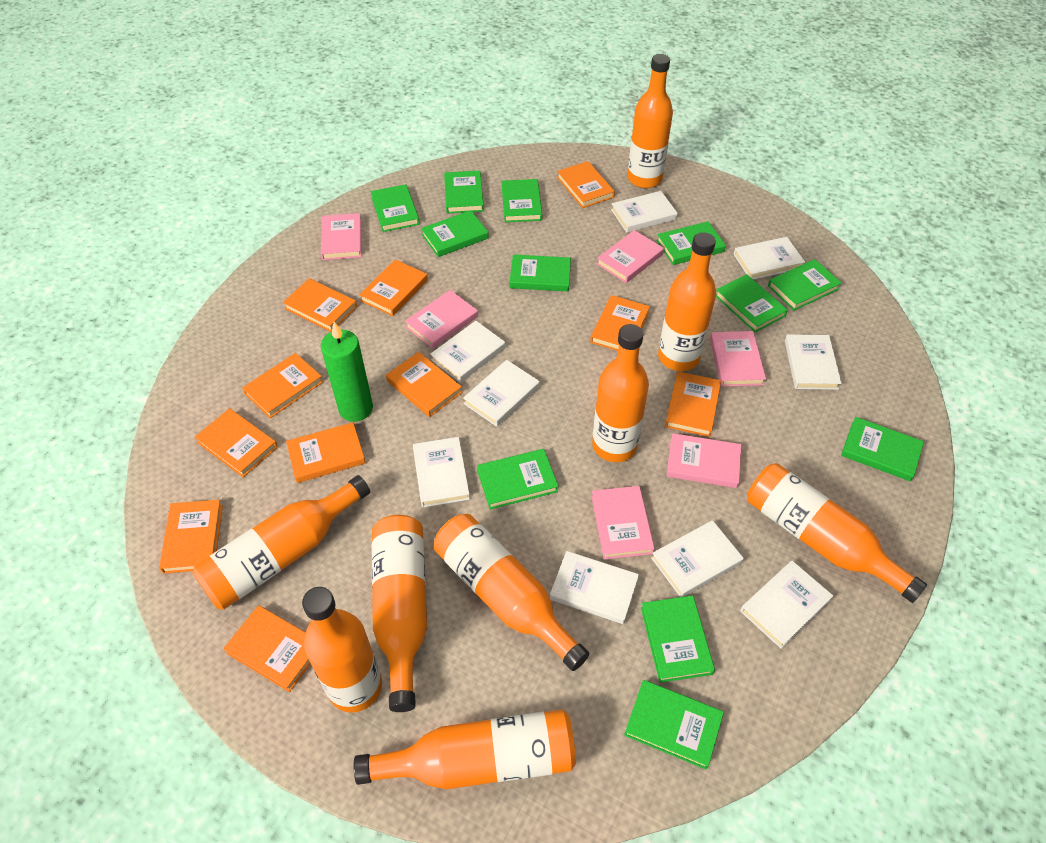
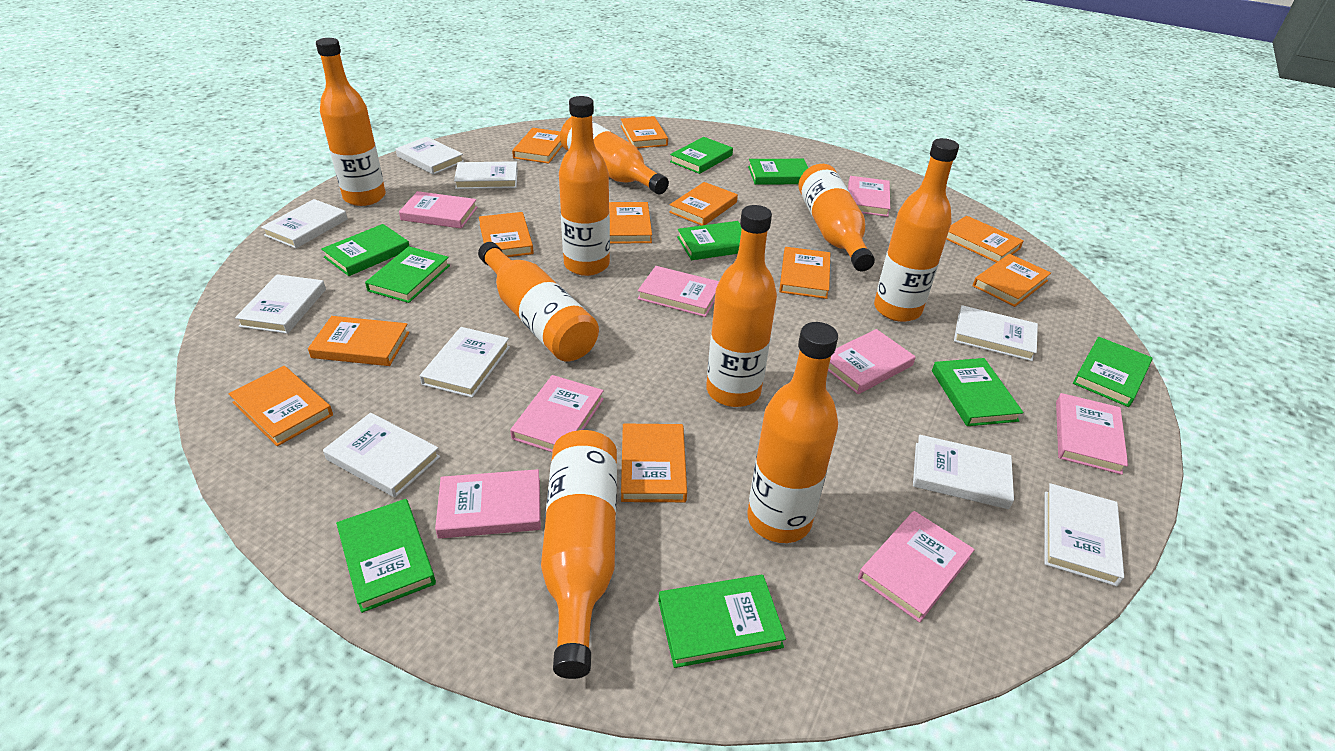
green book: 12 -> 9
green candle: 1 -> 0
pink book: 6 -> 8

